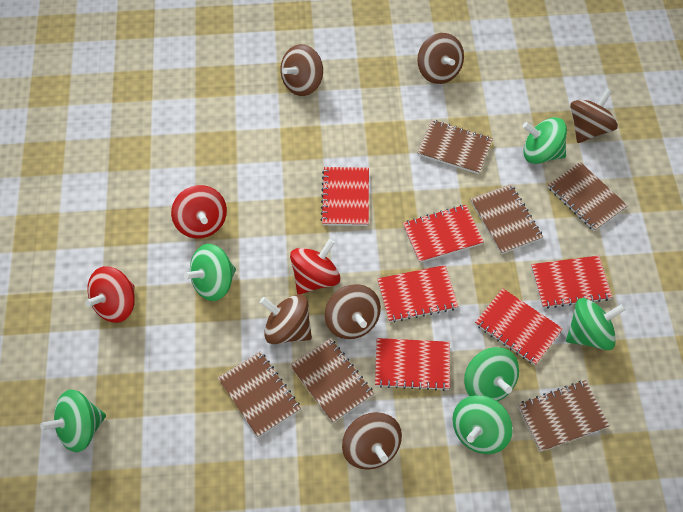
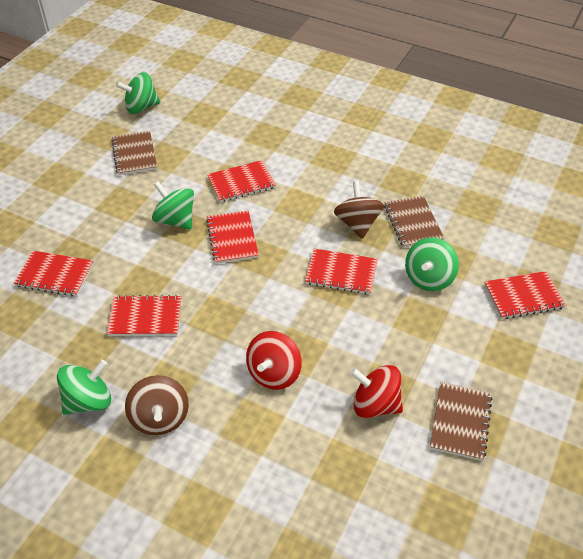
brown notebook: 6 -> 3
brown spinning top: 6 -> 2
green spinning top: 6 -> 4
red spinning top: 3 -> 2

